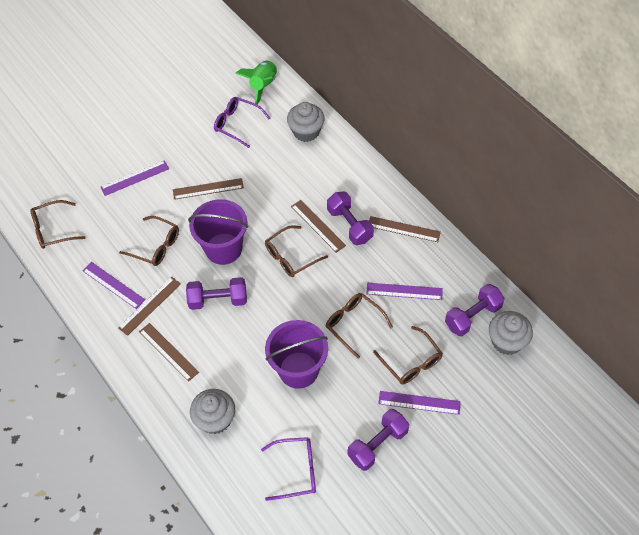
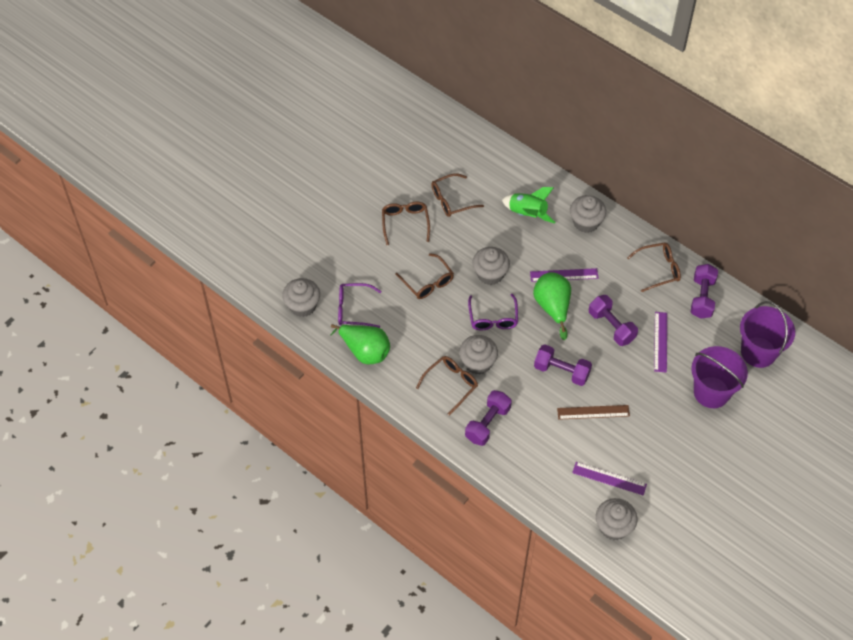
brown ruler: 5 -> 1
green pear: 0 -> 2
grey cupcake: 3 -> 5
purple ruler: 4 -> 3

